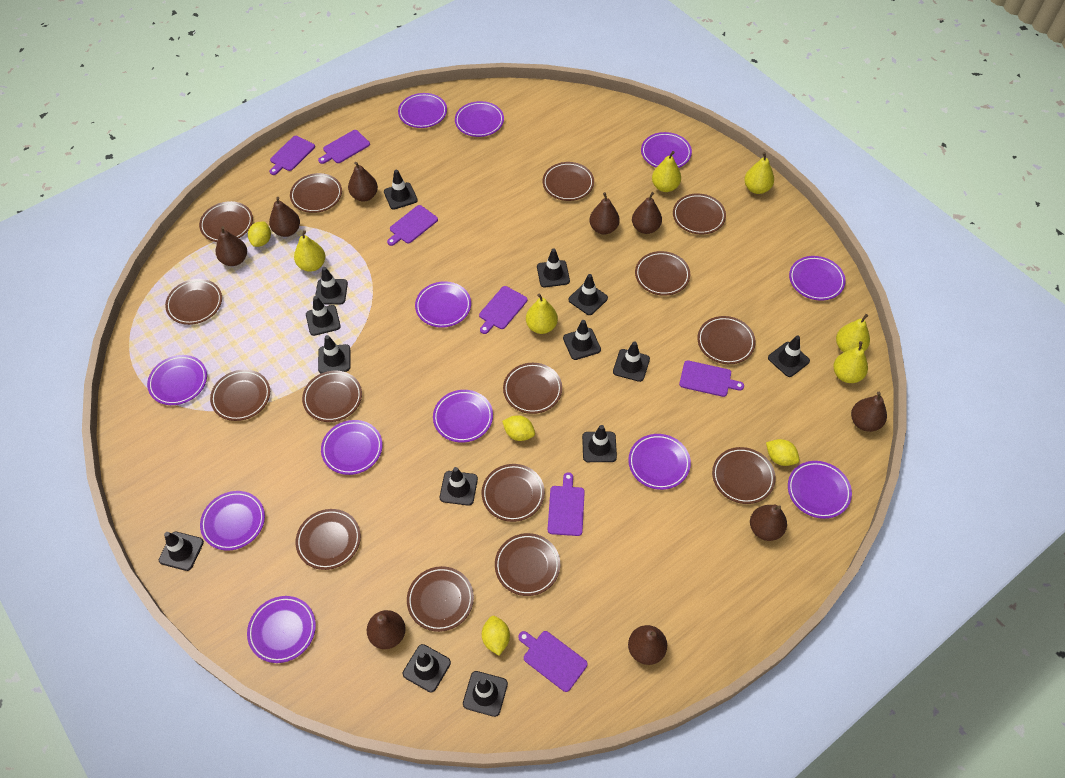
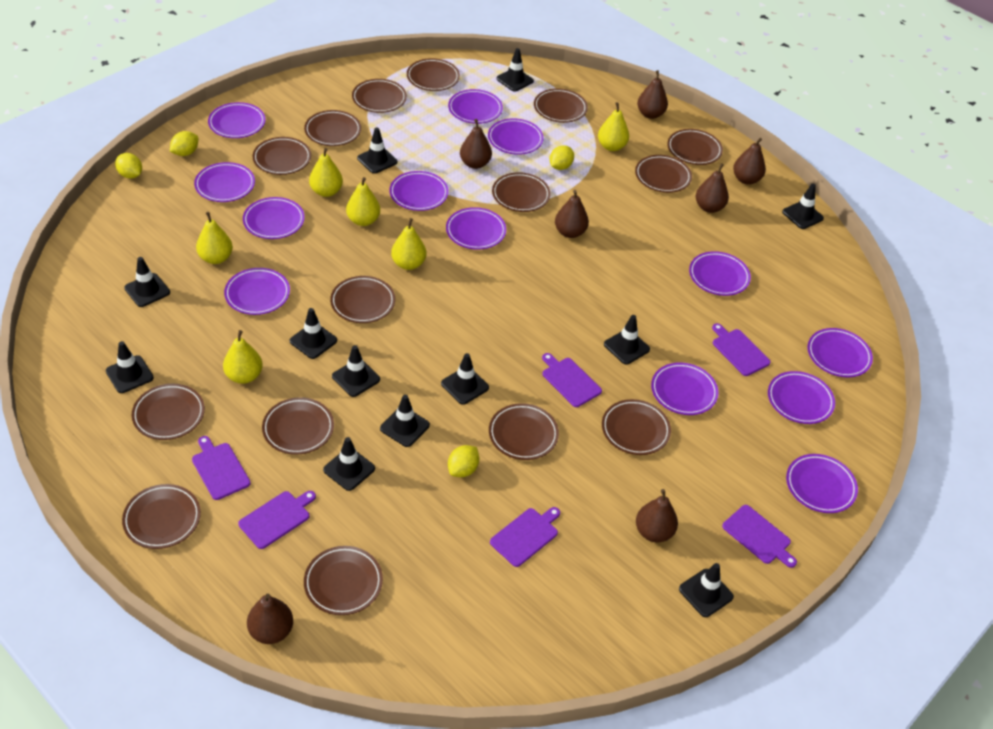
black traffic cone: 14 -> 12
brown pear: 9 -> 7
purple cutting board: 7 -> 6
purple plate: 12 -> 13

